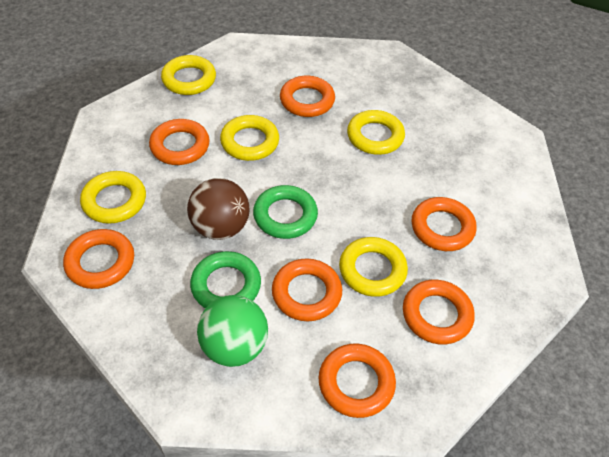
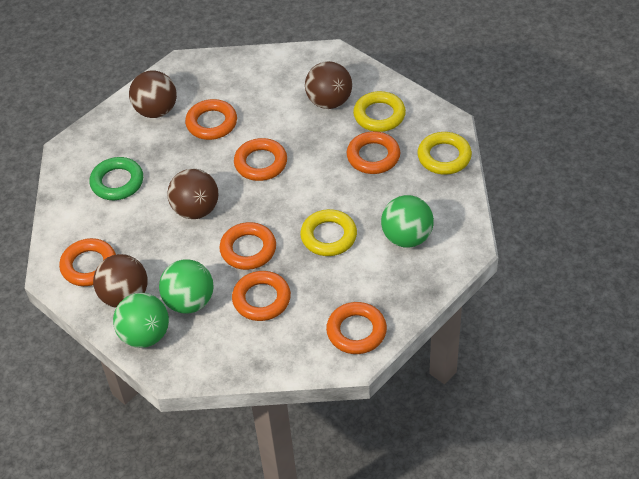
brown ball: 1 -> 4
green ball: 1 -> 3
green ring: 2 -> 1
yellow ring: 5 -> 3

